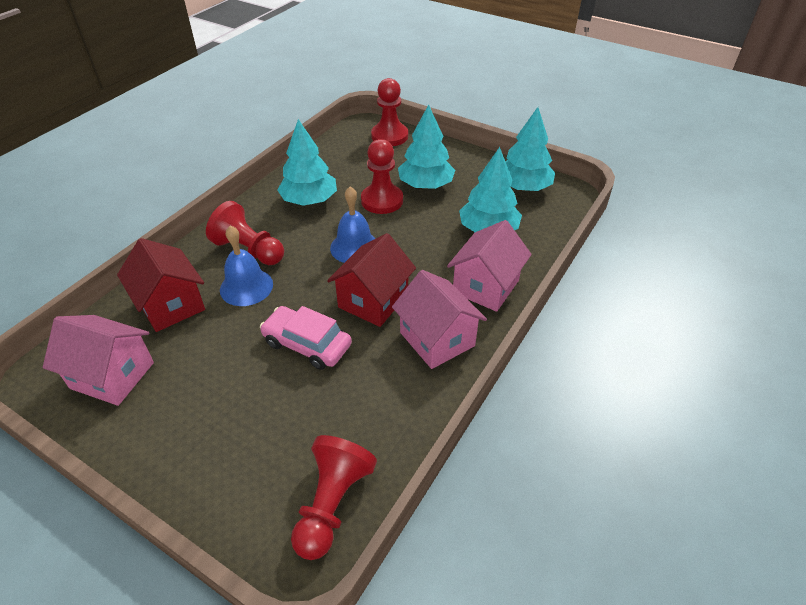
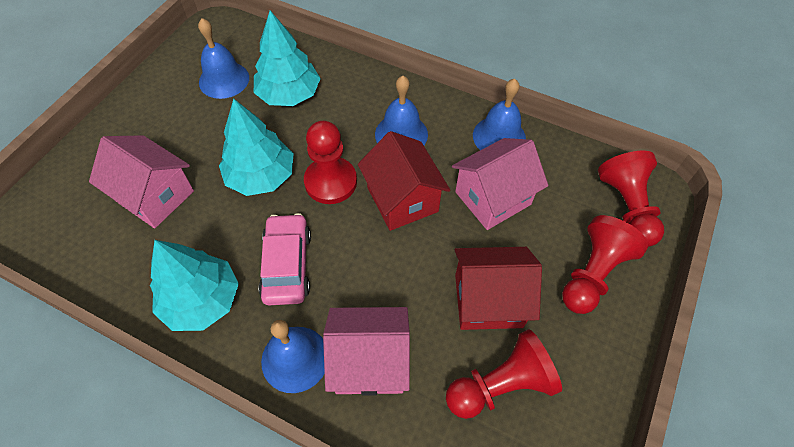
blue bell: 2 -> 4
turquoise tree: 4 -> 3

